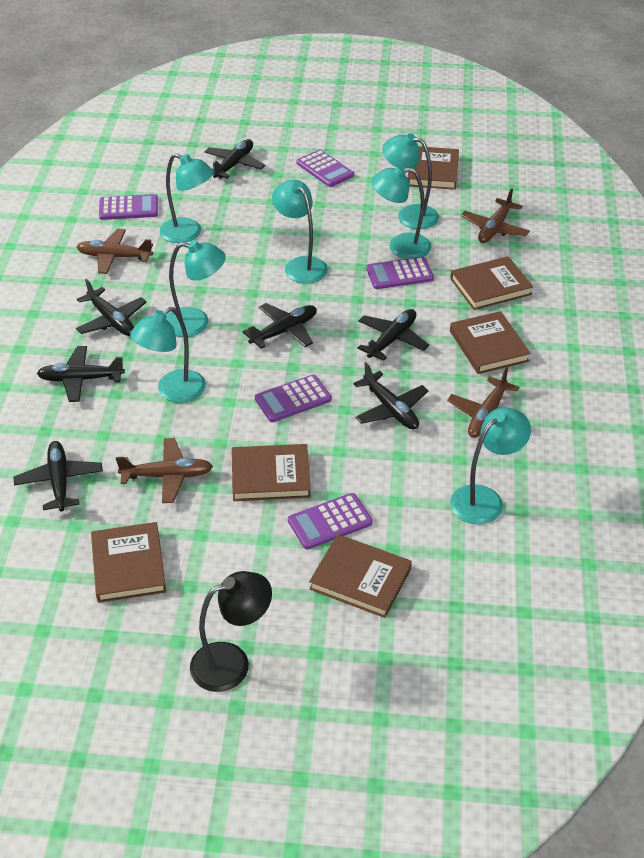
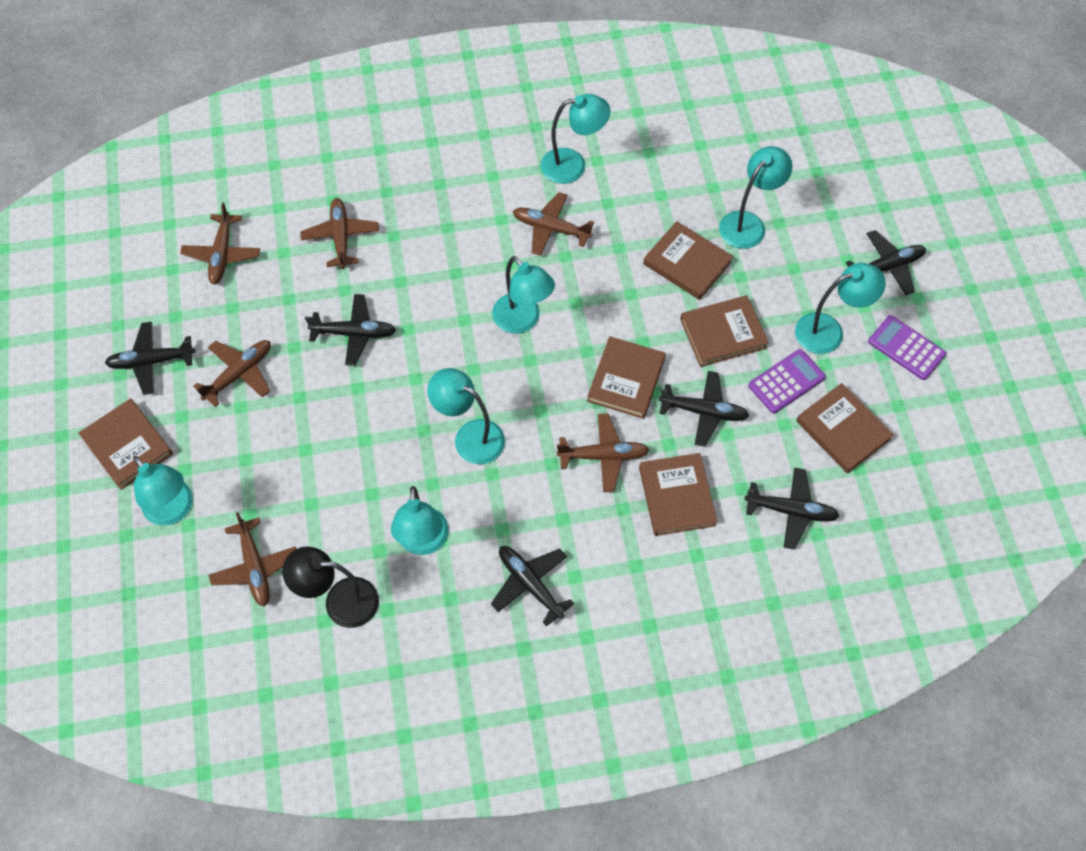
black plane: 7 -> 6
brown plane: 4 -> 6
purple calculator: 5 -> 2

